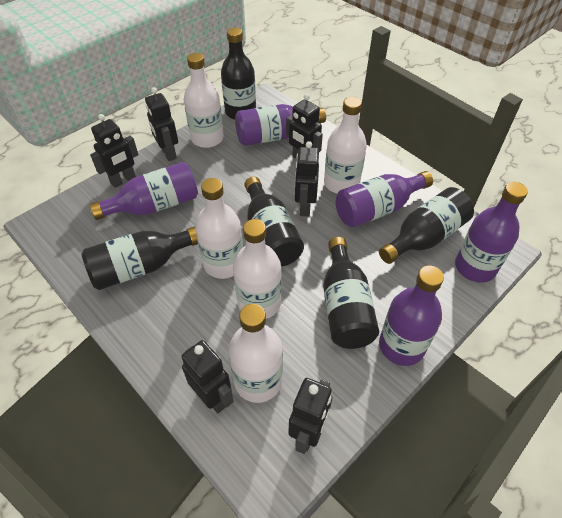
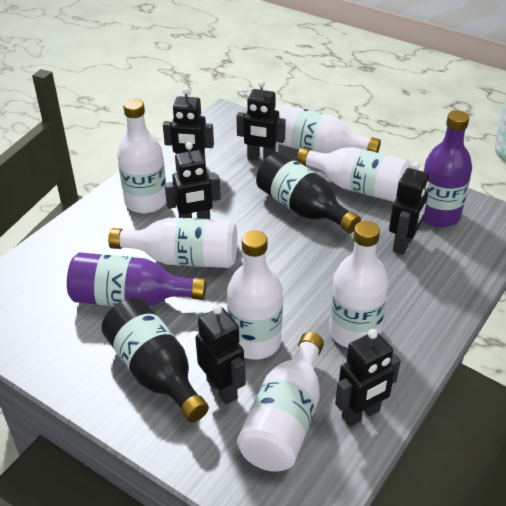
black bottle: 5 -> 2
purple bottle: 5 -> 2
white bottle: 5 -> 7

